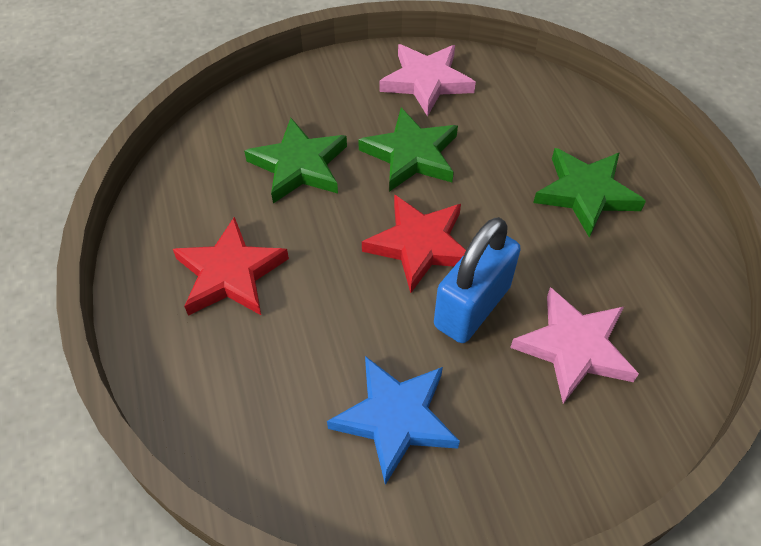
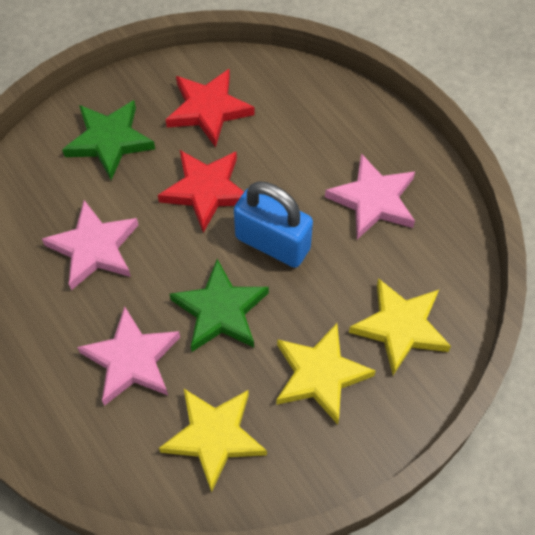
blue star: 1 -> 0
green star: 3 -> 2
pink star: 2 -> 3
yellow star: 0 -> 3

